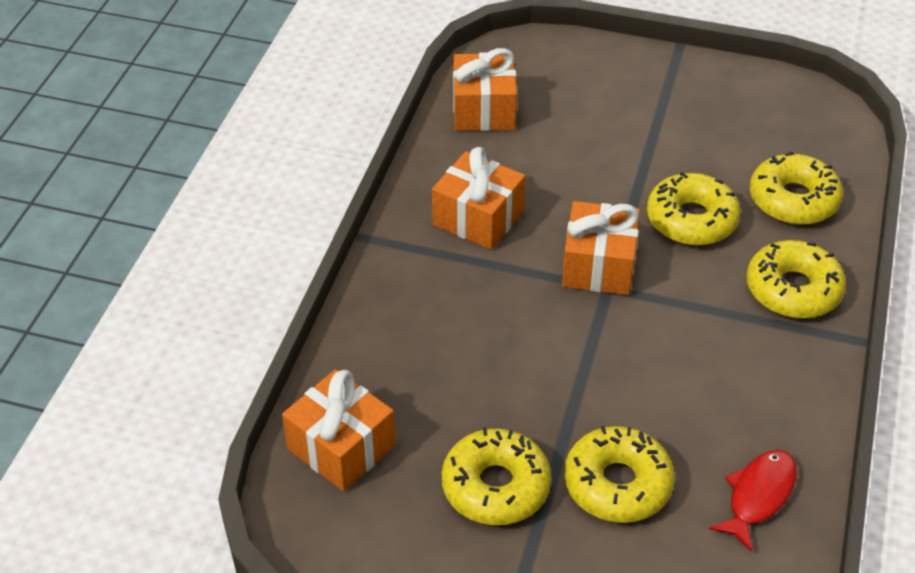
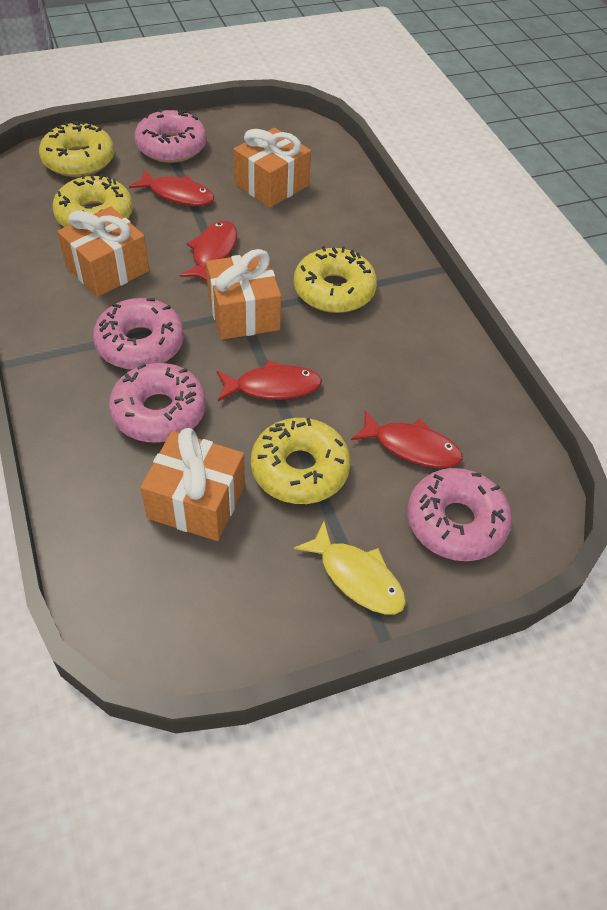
pink donut: 0 -> 4
red fish: 1 -> 4
yellow donut: 5 -> 4
yellow fish: 0 -> 1

